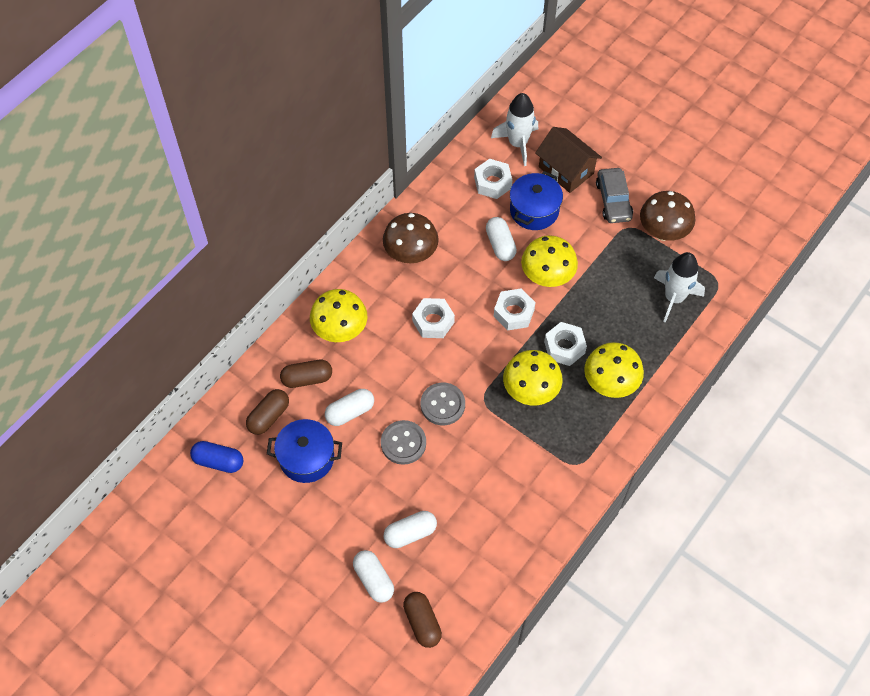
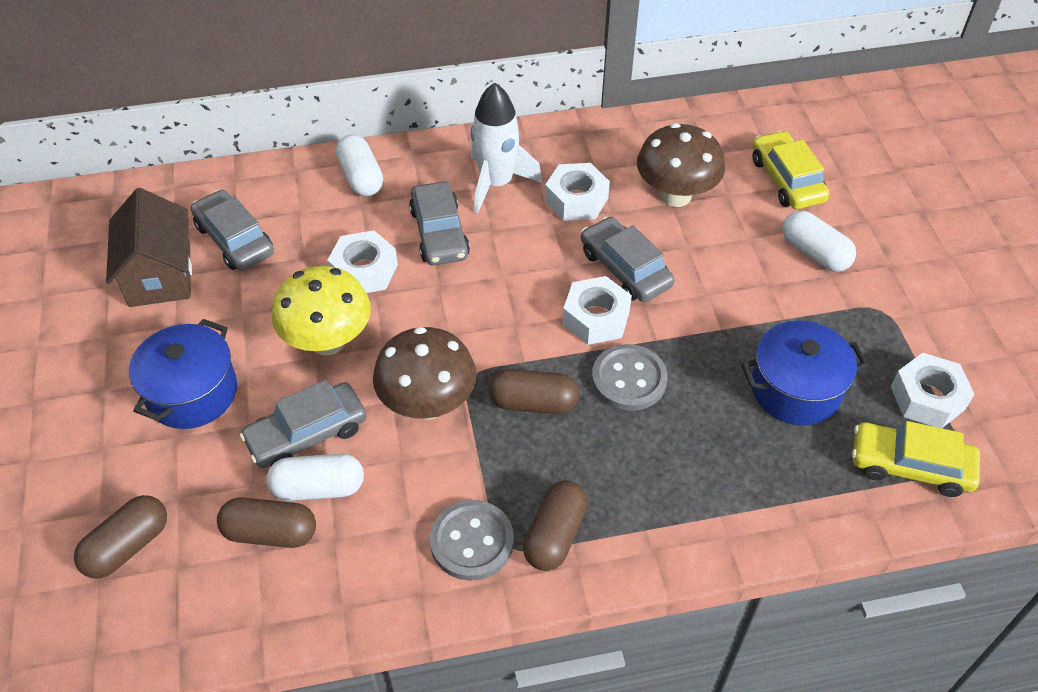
blue capsule: 1 -> 0
brown capsule: 3 -> 4
grey car: 1 -> 4
white capsule: 4 -> 3
white rocket: 2 -> 1
yellow car: 0 -> 2
yellow mushroom: 4 -> 1

